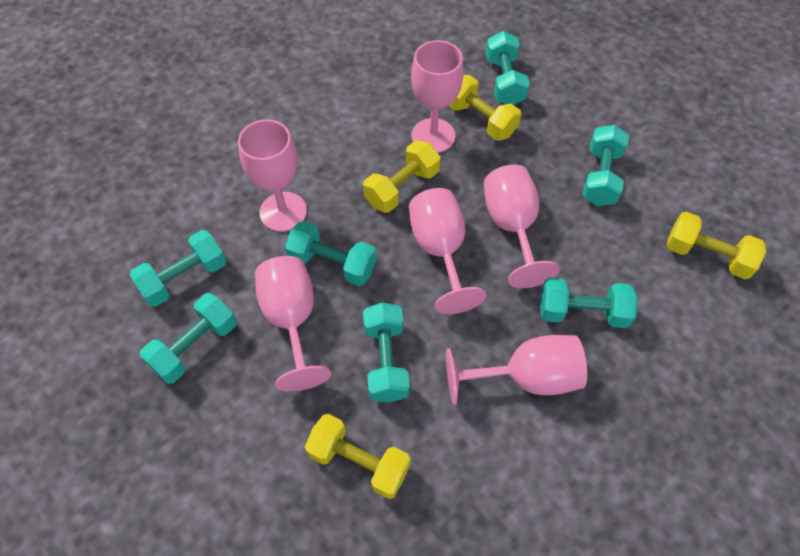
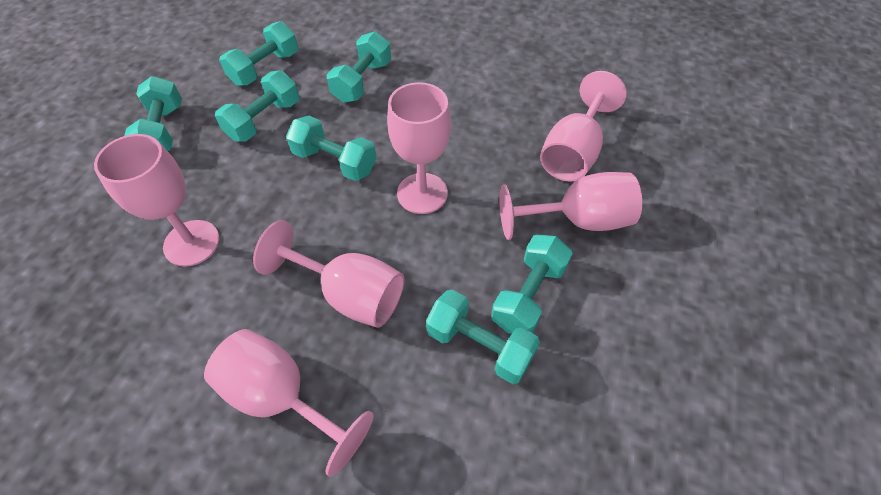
yellow dumbbell: 4 -> 0

